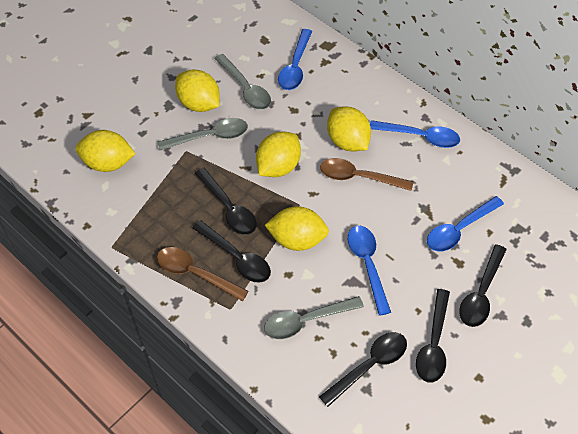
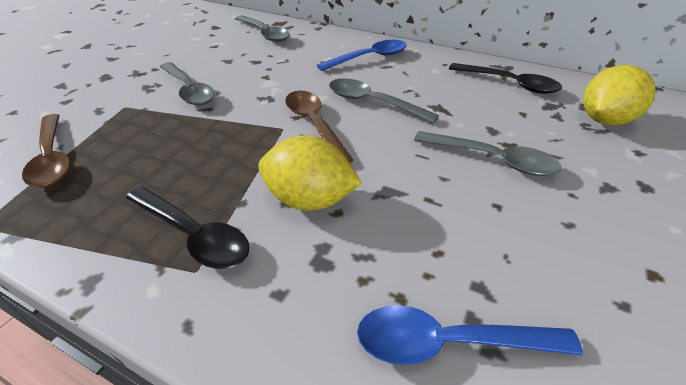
black spoon: 5 -> 2
blue spoon: 4 -> 2
grey spoon: 3 -> 4
yellow lemon: 5 -> 2

